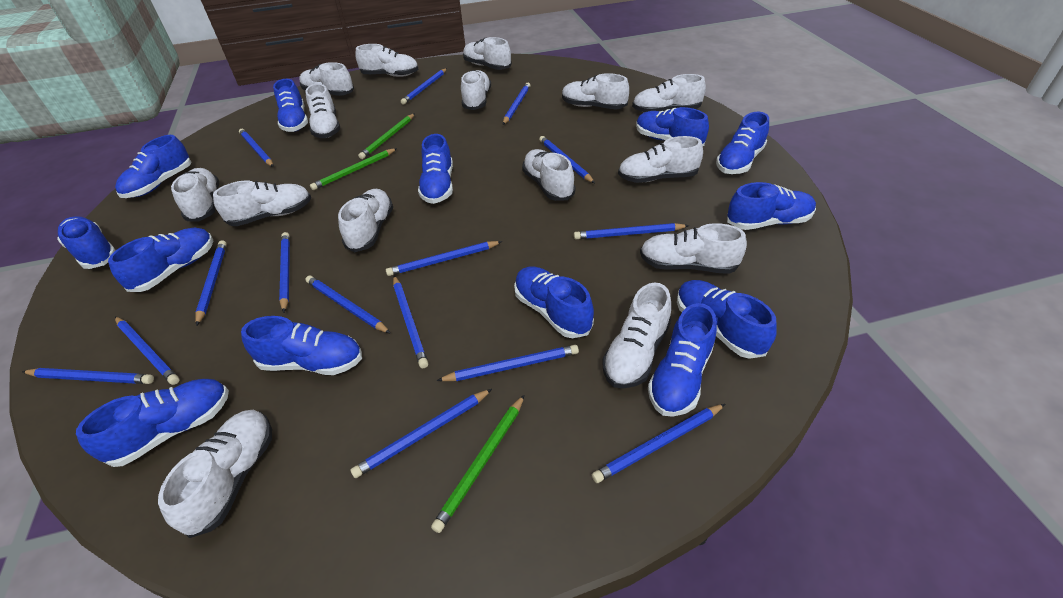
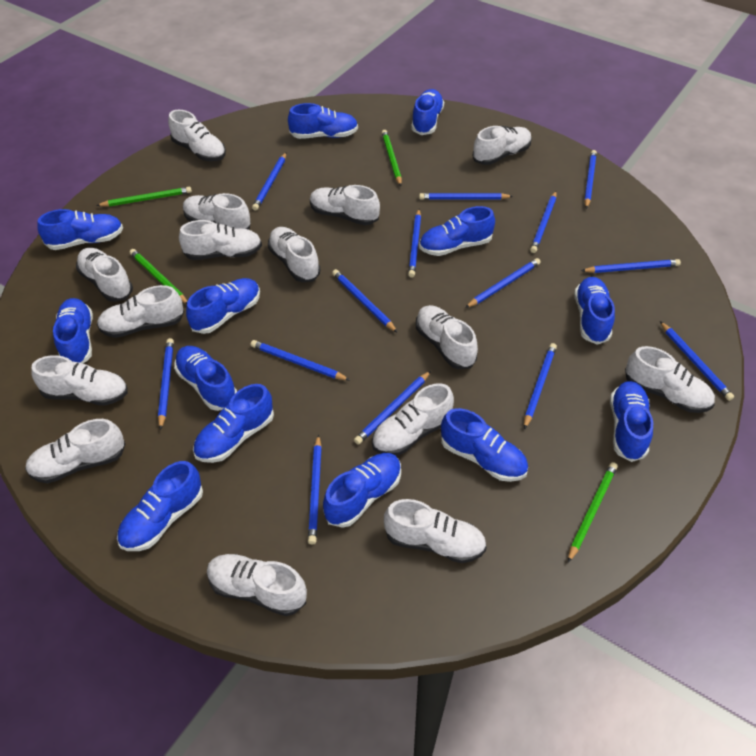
blue pencil: 15 -> 14
green pencil: 3 -> 4

